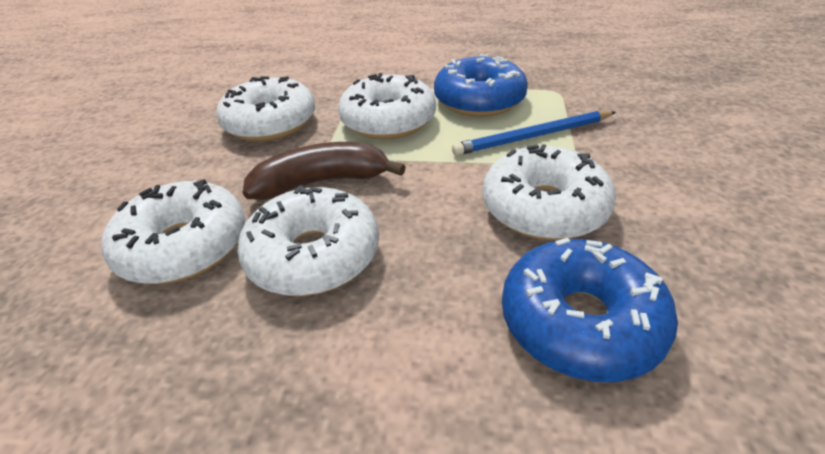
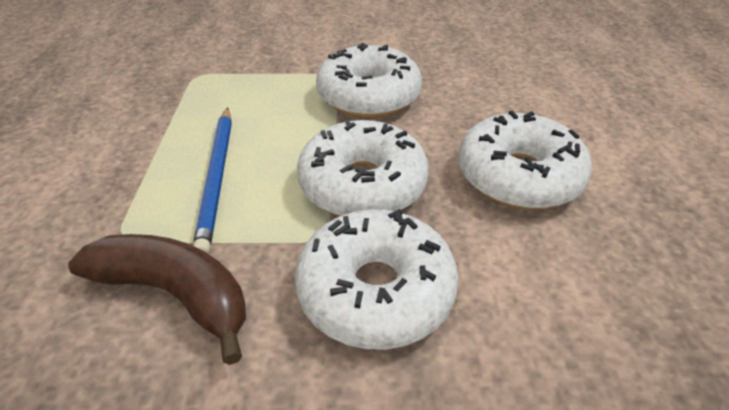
blue donut: 2 -> 0
white donut: 5 -> 4

